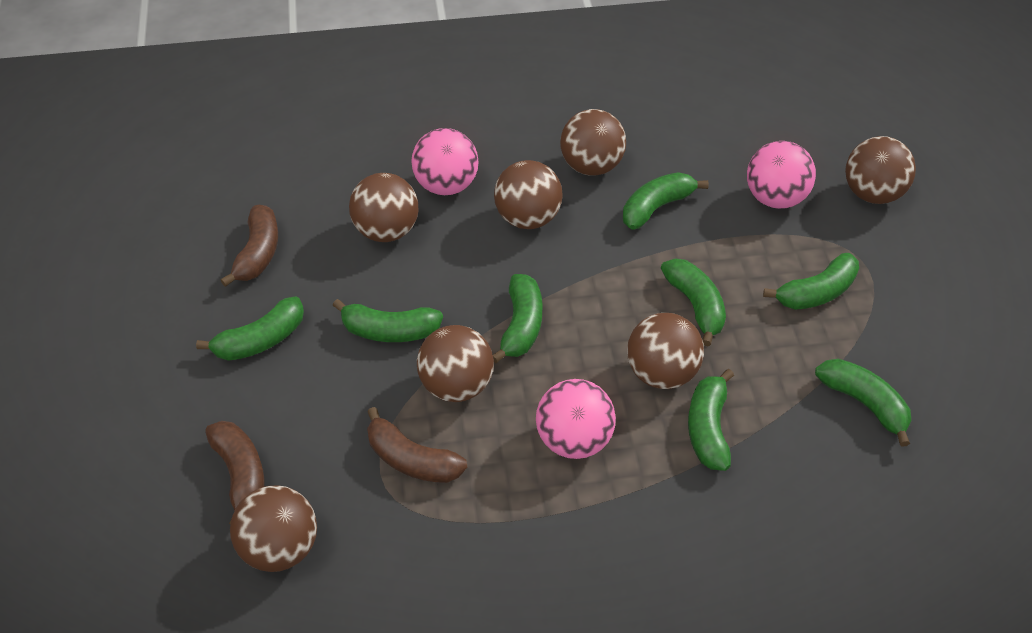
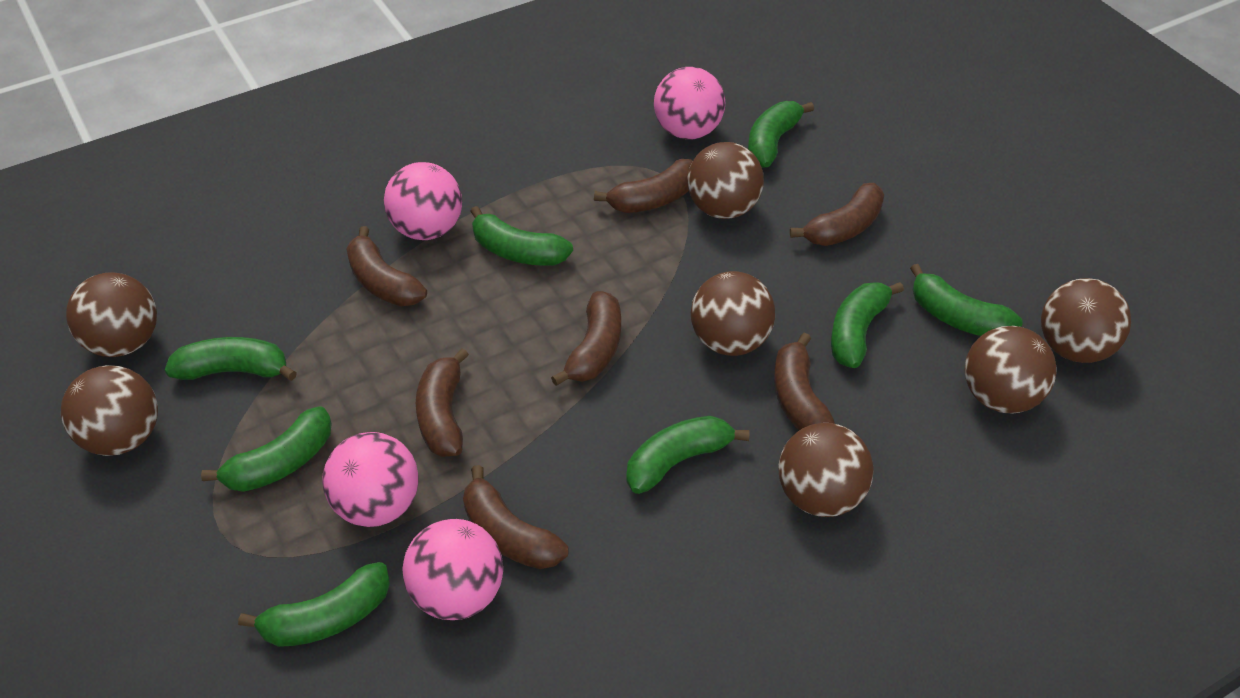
brown banana: 3 -> 7
pink ball: 3 -> 4

